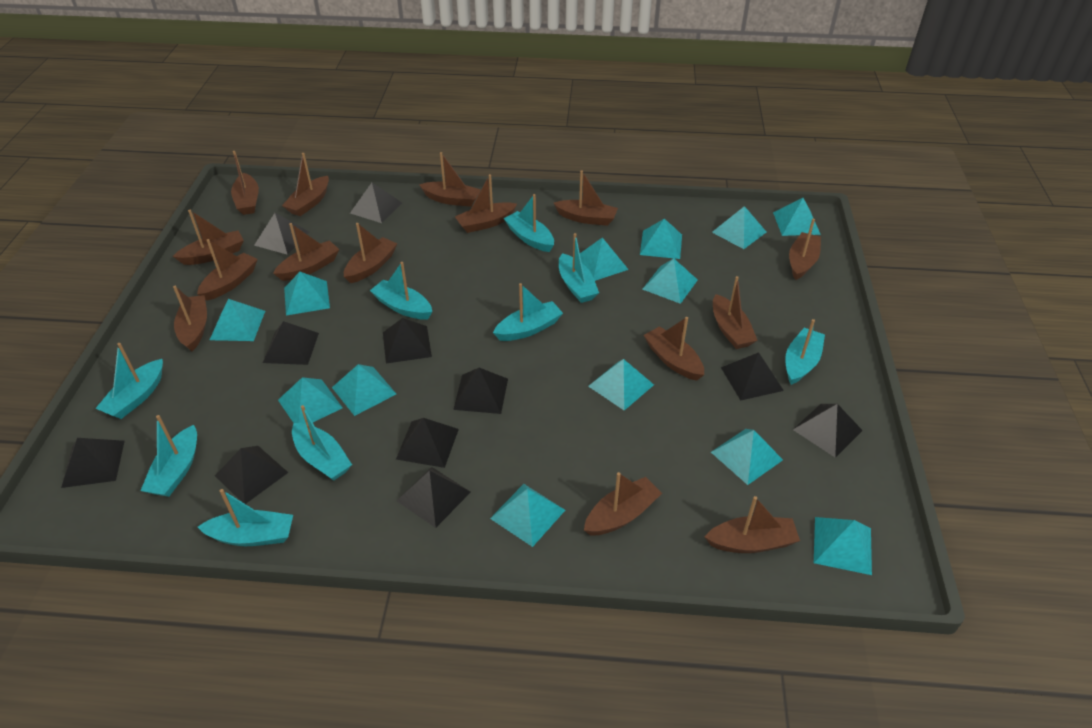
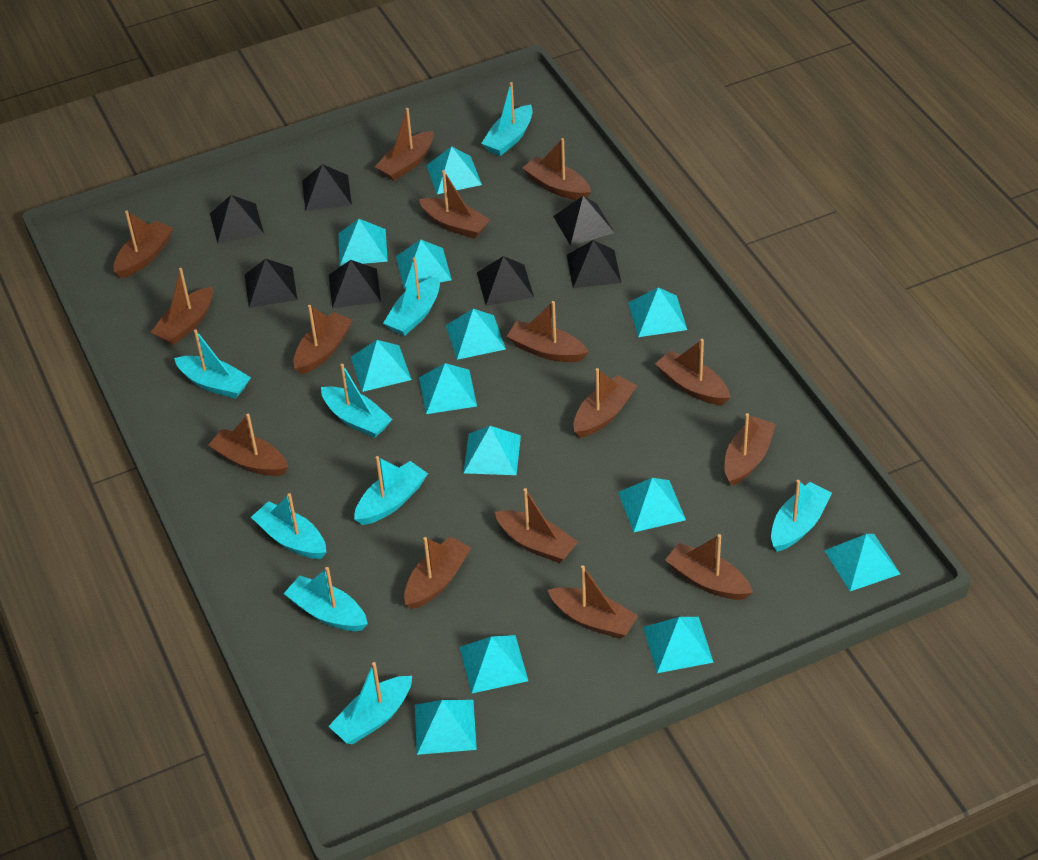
black pyramid: 11 -> 7

